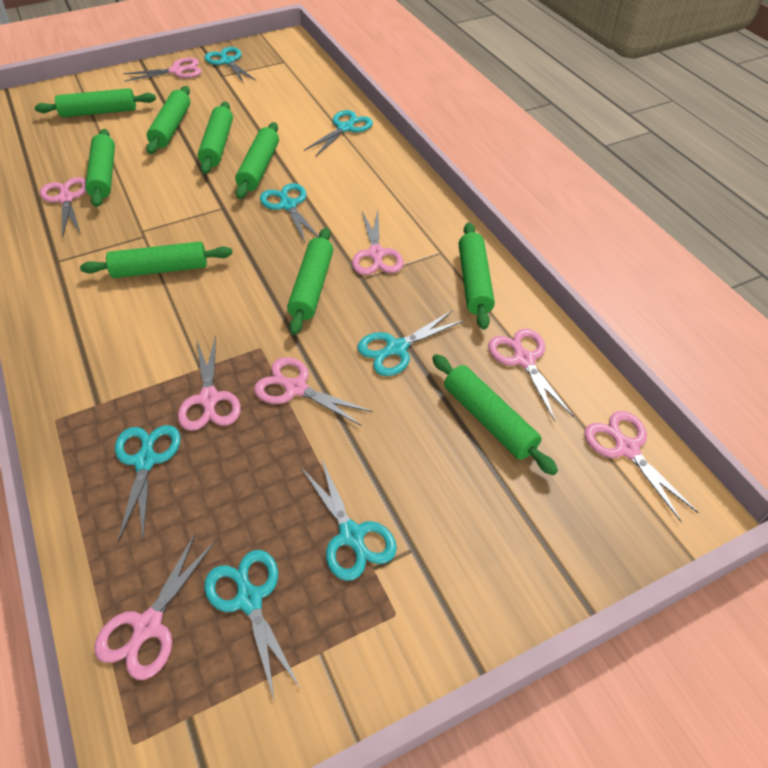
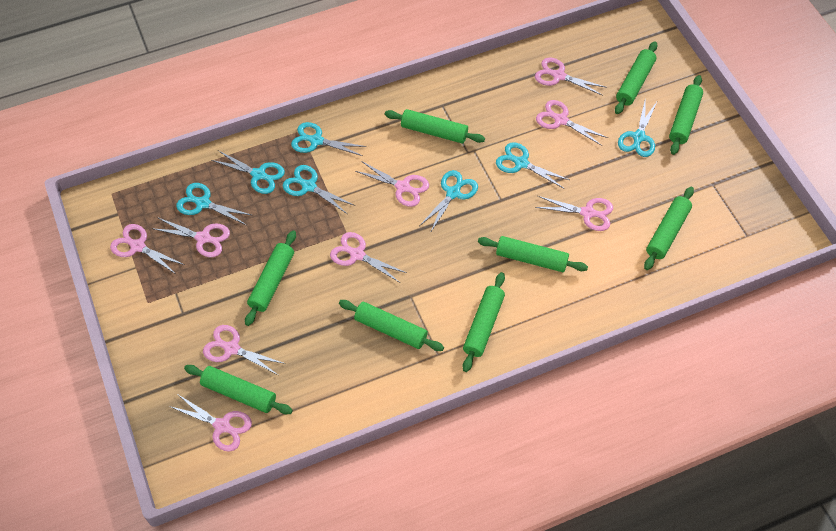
pink scissors: 8 -> 9

